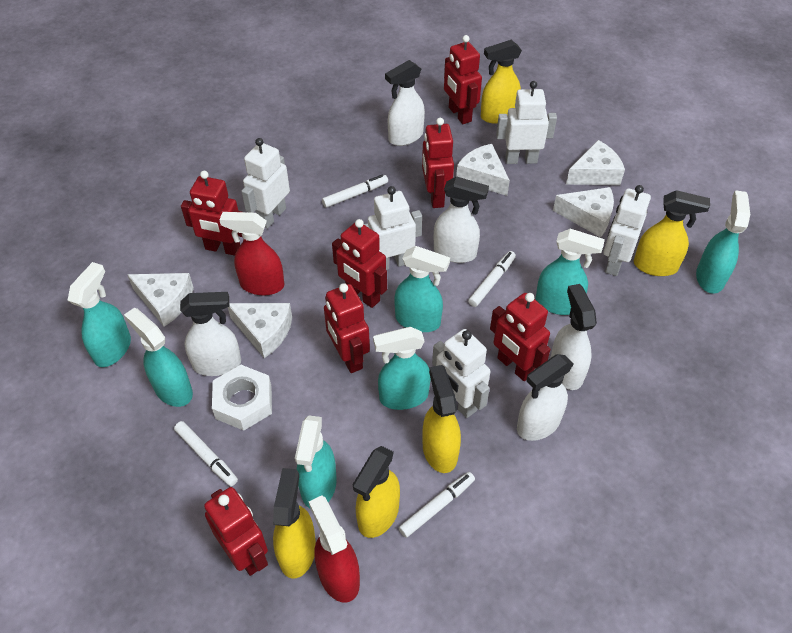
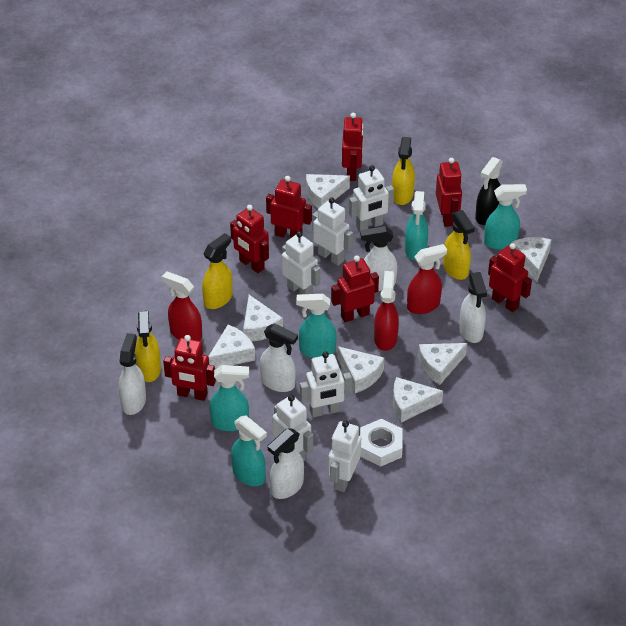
black spray bottle: 0 -> 1
red spray bottle: 2 -> 3
turquoise spray bottle: 7 -> 5
white cheese: 5 -> 7
white marker: 4 -> 0
white robot: 5 -> 6
yellow spray bottle: 5 -> 4

